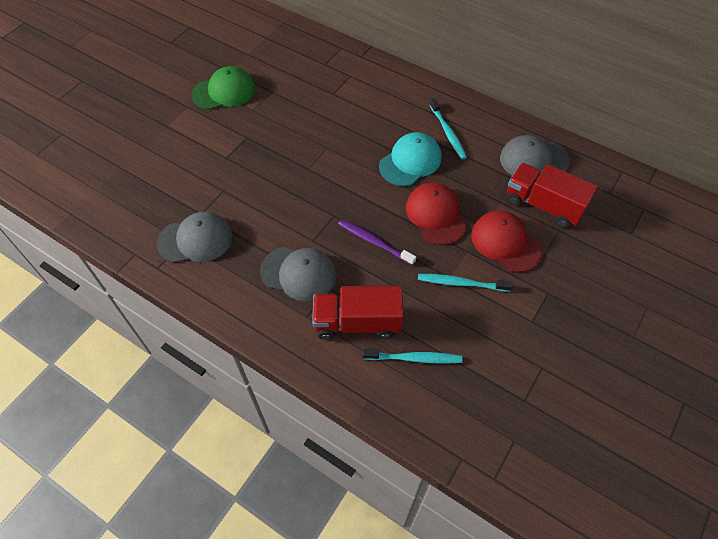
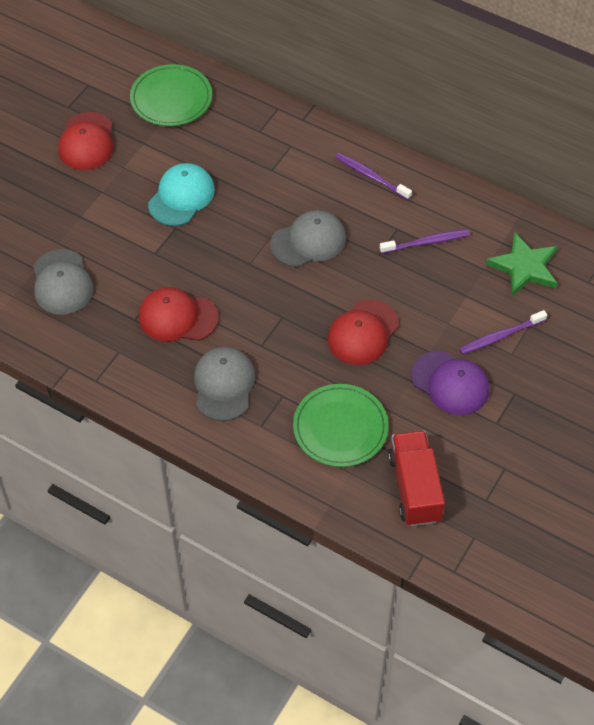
green cap: 1 -> 0
green plate: 0 -> 2
green star: 0 -> 1
purple cap: 0 -> 1
purple toothbrush: 1 -> 3
red cap: 2 -> 3
red truck: 2 -> 1
turquoise toothbrush: 3 -> 0

